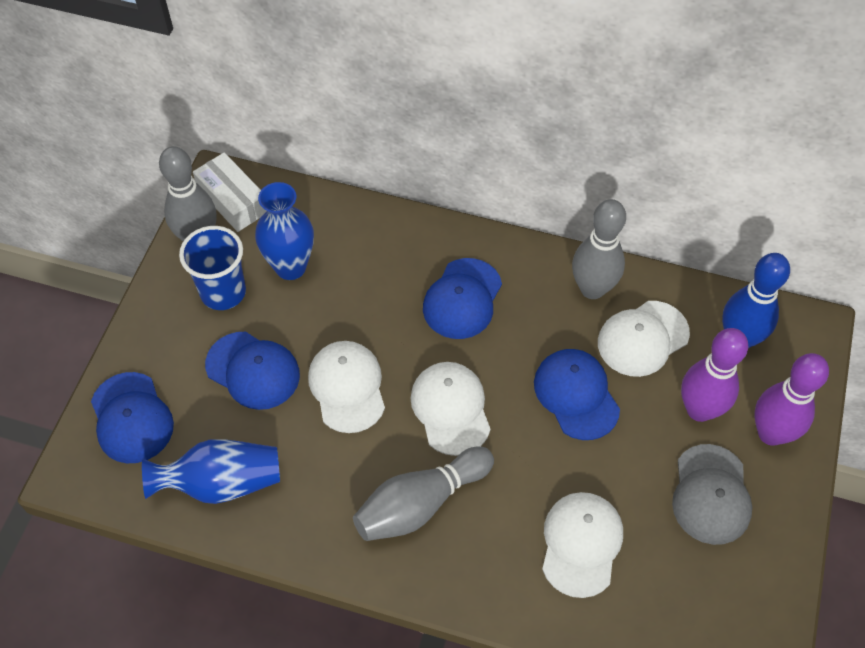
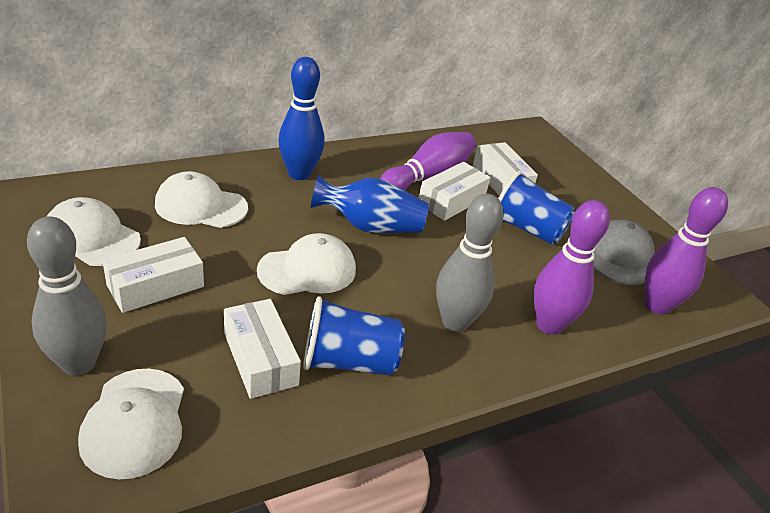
blue cap: 4 -> 0
blue cup: 1 -> 2
blue vase: 2 -> 1
grey bowling pin: 3 -> 2
purple bowling pin: 2 -> 3
white box: 1 -> 4

